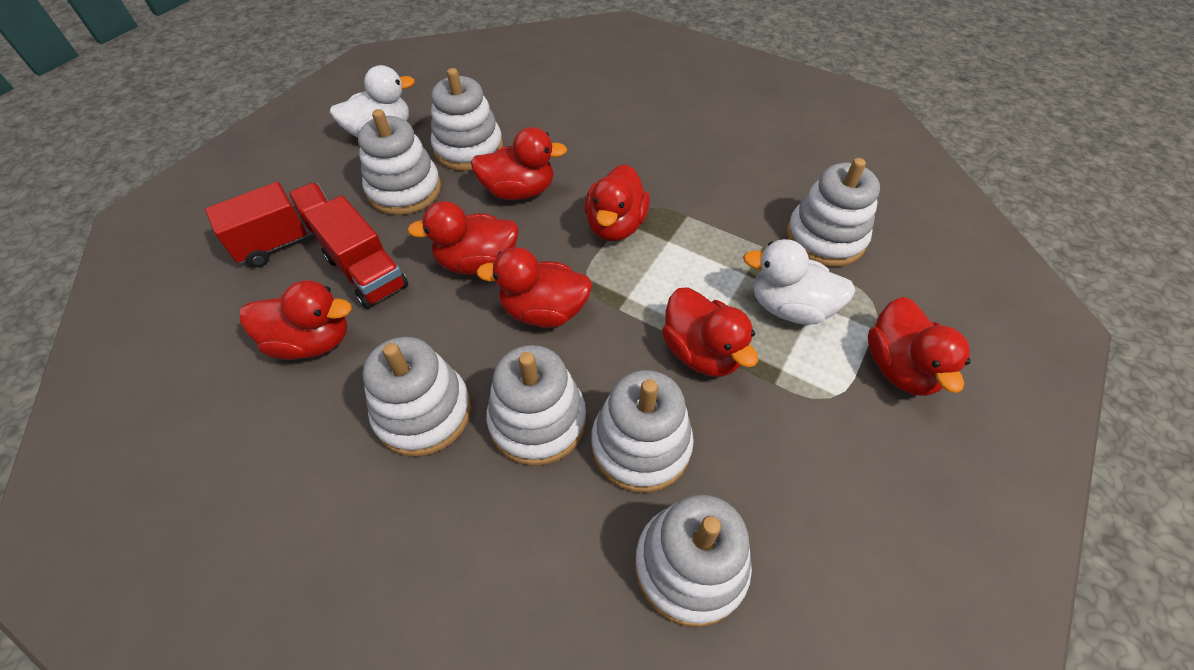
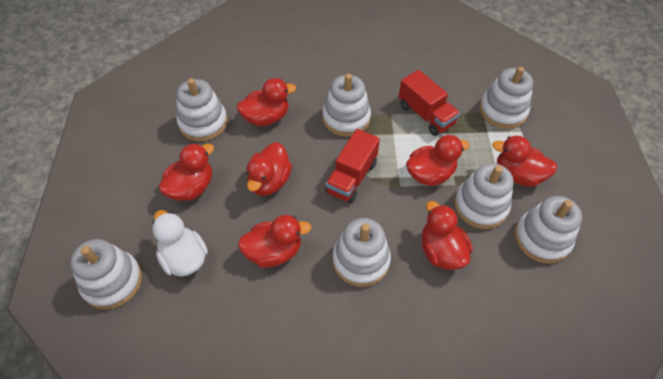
white duck: 2 -> 1

